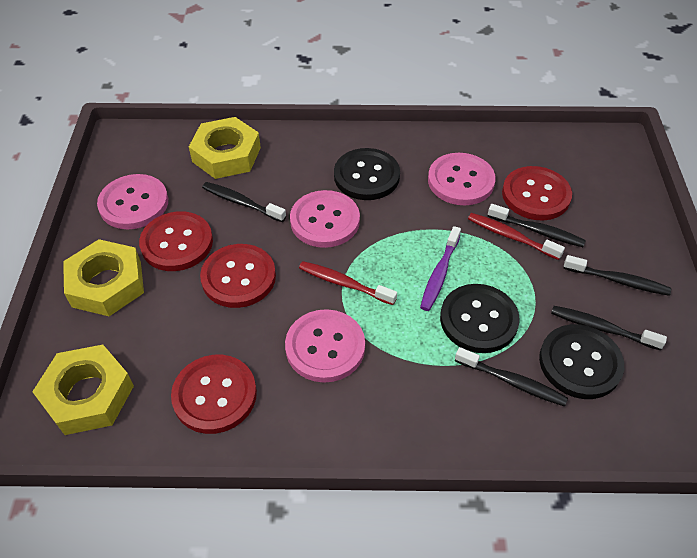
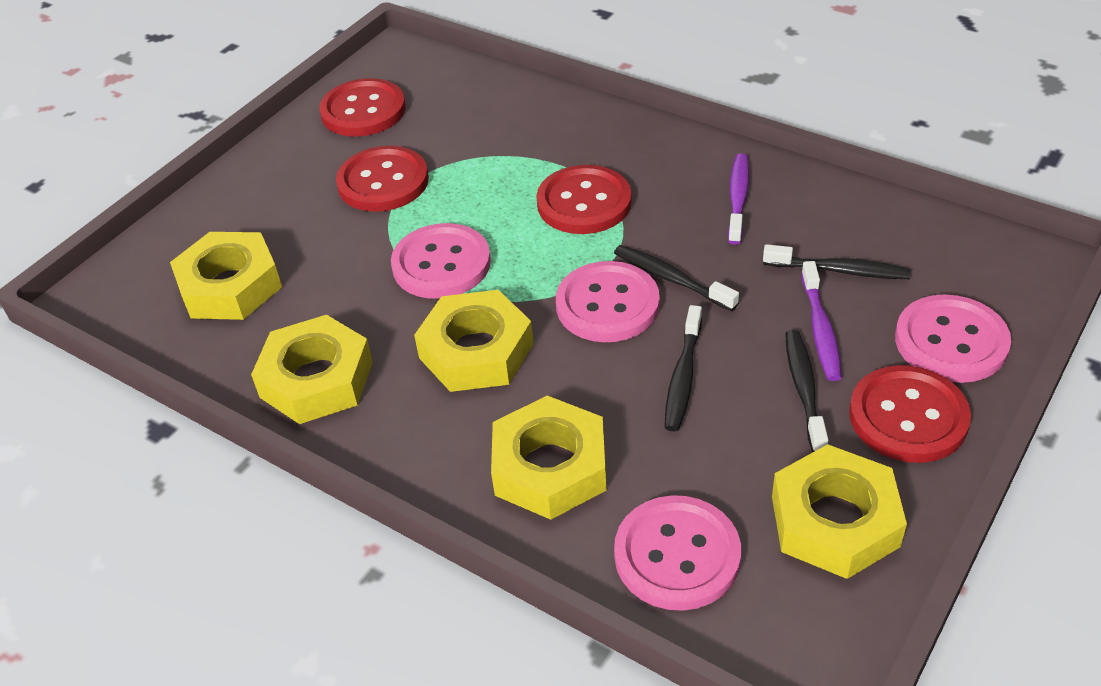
black button: 3 -> 0
black toothbrush: 5 -> 4
purple toothbrush: 1 -> 2
red toothbrush: 2 -> 0
yellow nut: 3 -> 5

